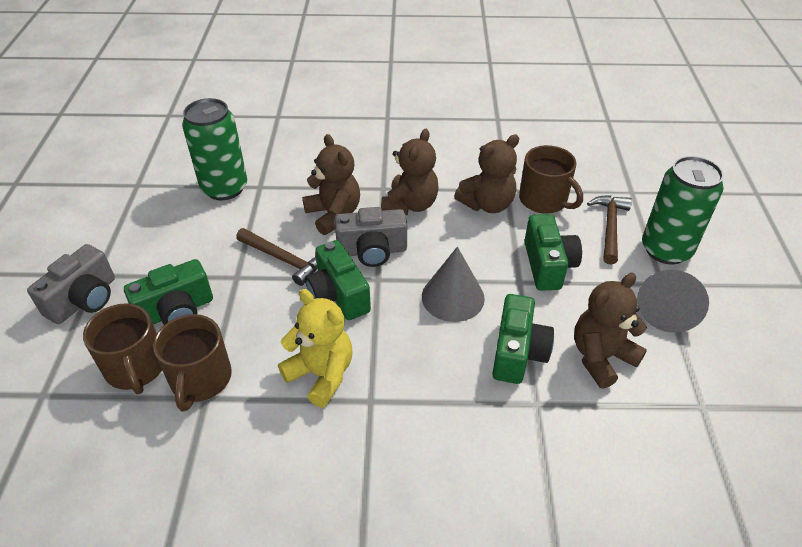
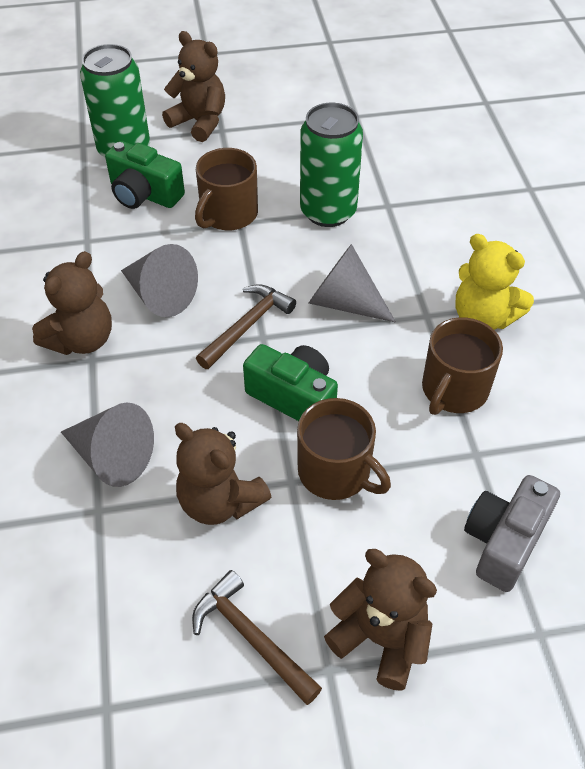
green camera: 4 -> 2
grey camera: 2 -> 1
grey cone: 2 -> 3

